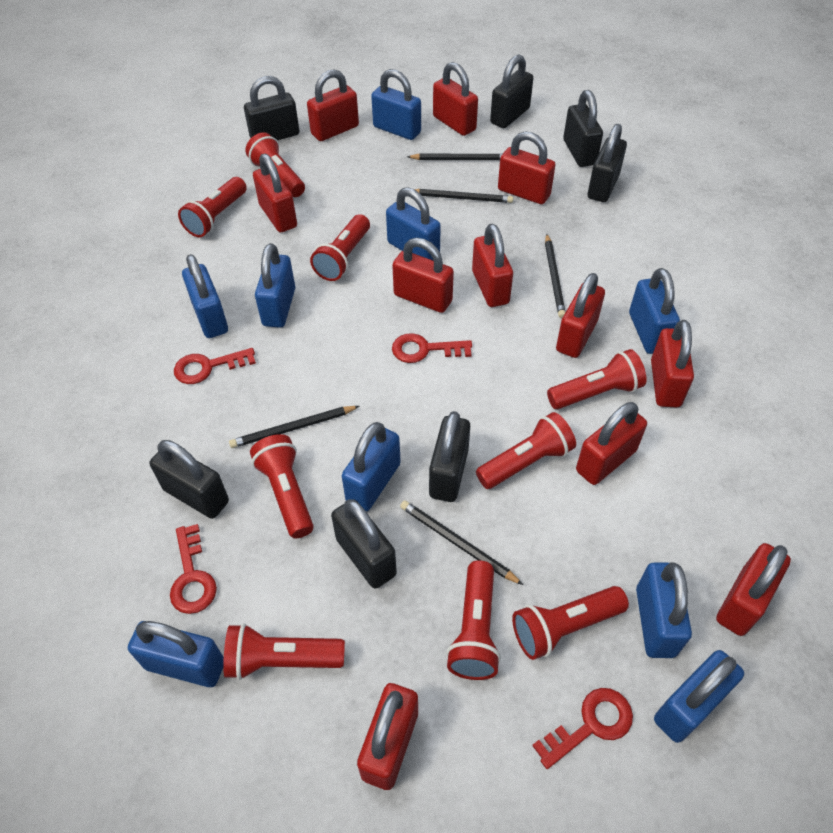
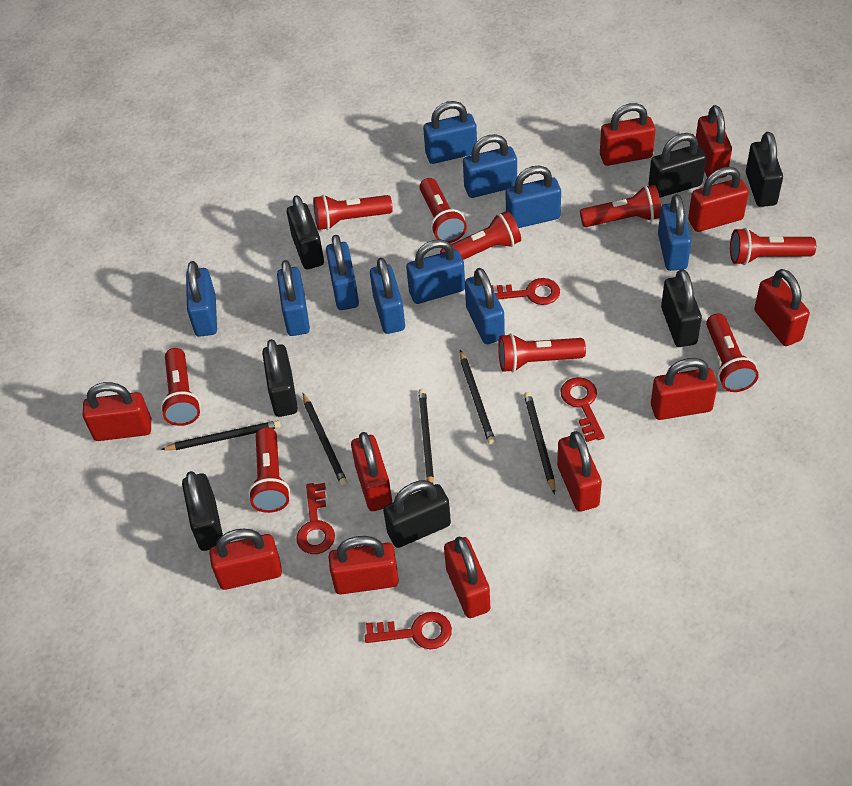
blue padlock: 9 -> 10

